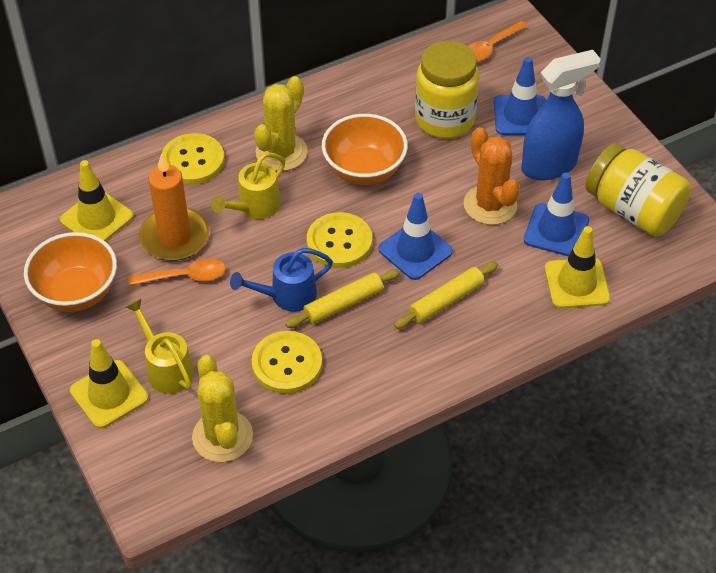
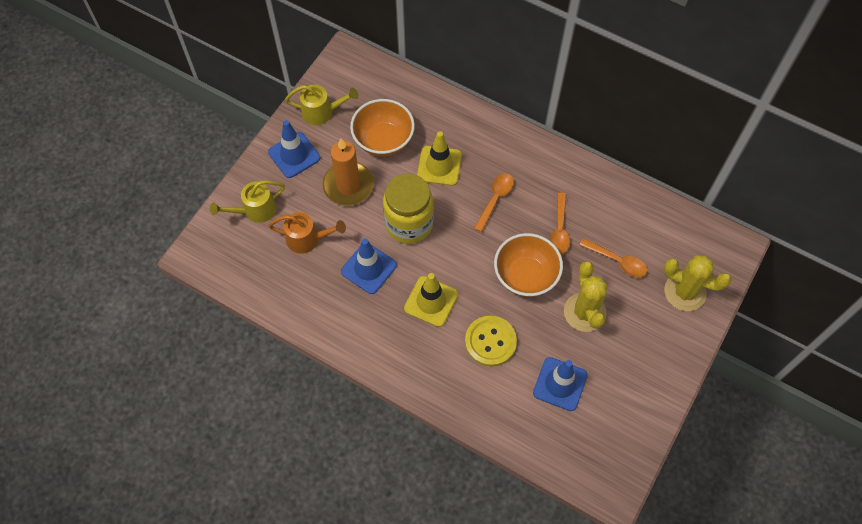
blue spray bottle: 1 -> 0
blue watering can: 1 -> 0
orange cactus: 1 -> 0
orange spoon: 2 -> 3
orange watering can: 0 -> 1
yellow button: 3 -> 1
yellow jar: 2 -> 1
yellow rolling pin: 2 -> 0
yellow traffic cone: 3 -> 2

